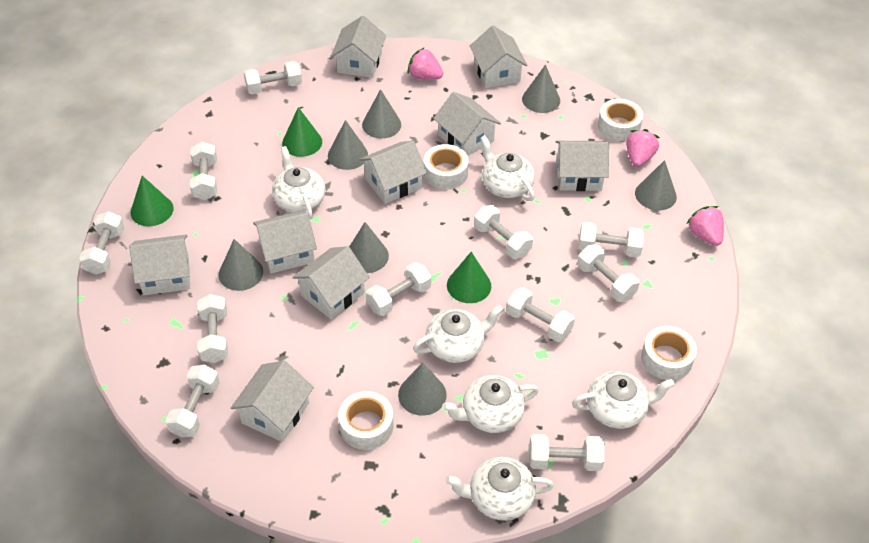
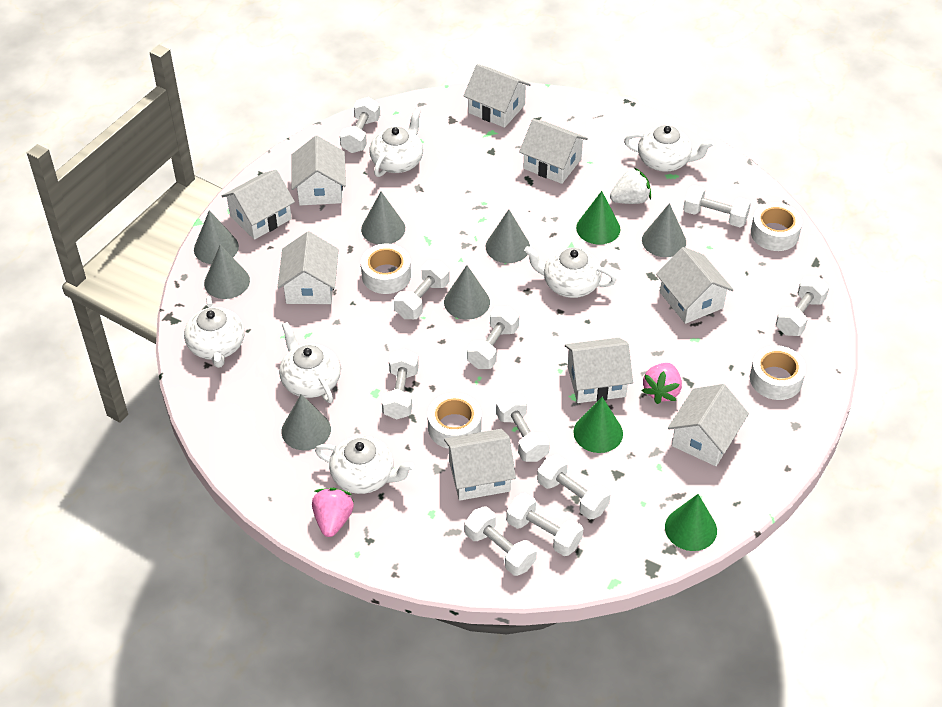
pink strawberry: 3 -> 2
white dumbbell: 11 -> 10
white strawberry: 0 -> 1

